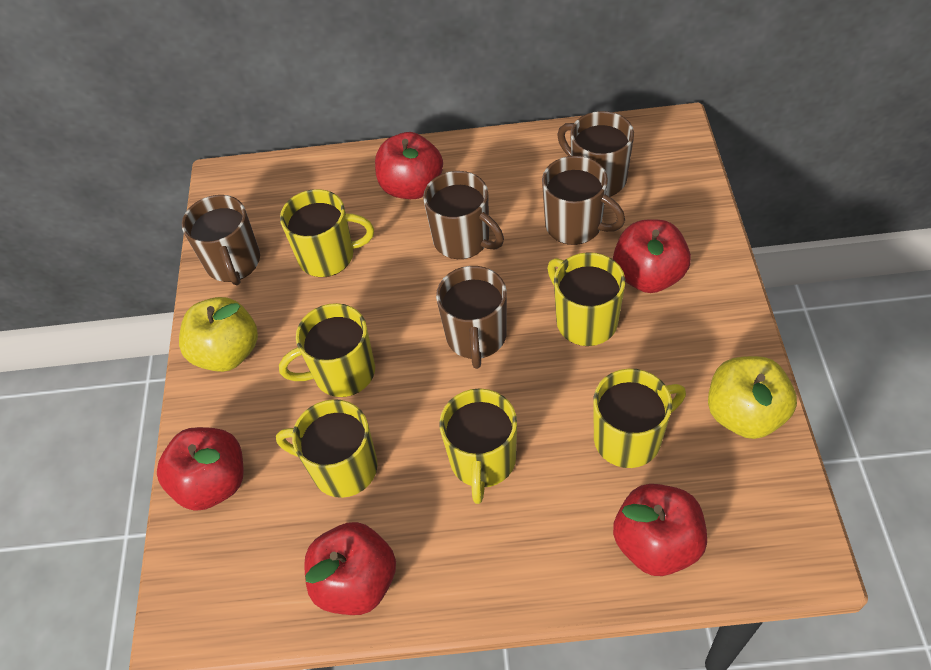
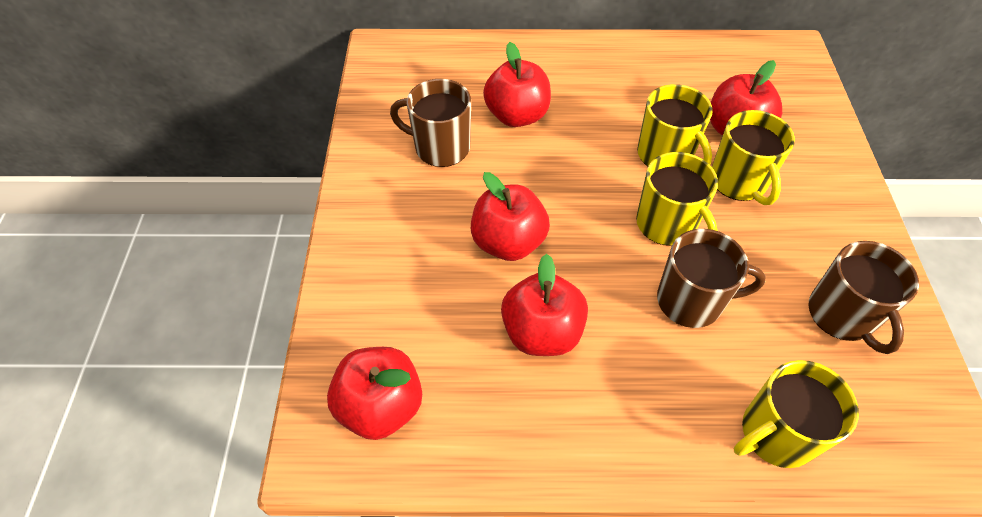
brown mug: 5 -> 3
yellow apple: 2 -> 0
yellow mug: 6 -> 4

